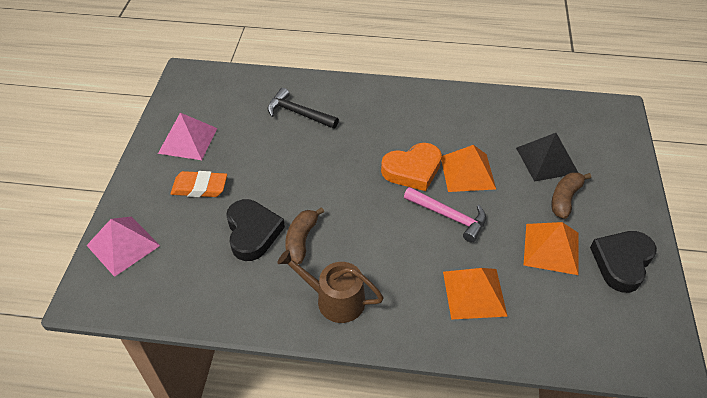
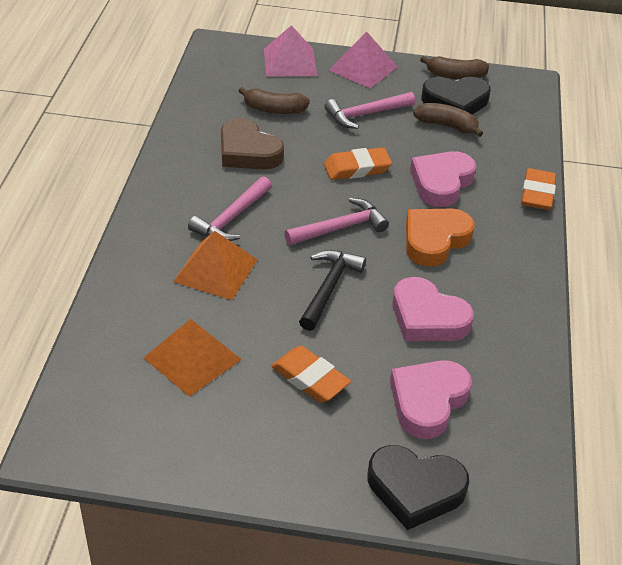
black pyramid: 1 -> 0
brown banana: 2 -> 3
brown heart: 0 -> 1
brown watering can: 1 -> 0
orange eraser: 1 -> 3
orange pyramid: 3 -> 2
pink hammer: 1 -> 3
pink heart: 0 -> 3

